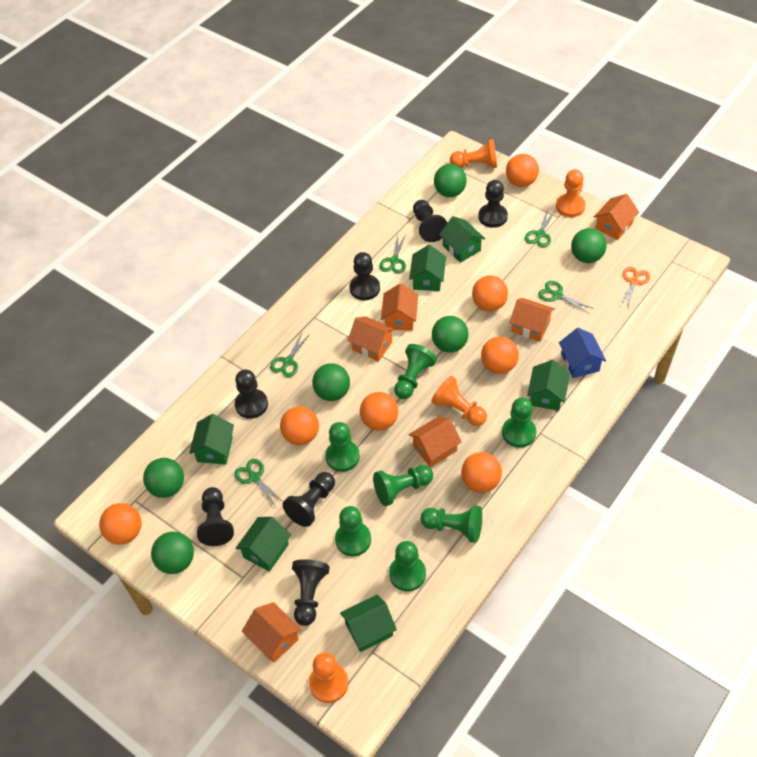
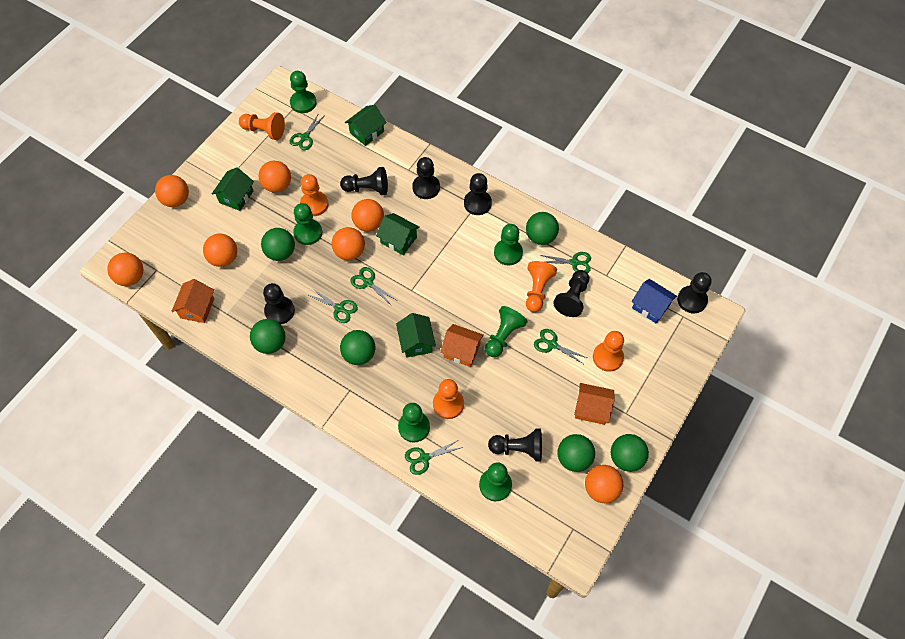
green house: 6 -> 4
green pawn: 7 -> 6
green scissors: 5 -> 6
orange house: 6 -> 3
orange pawn: 4 -> 5
orange scissors: 1 -> 0

